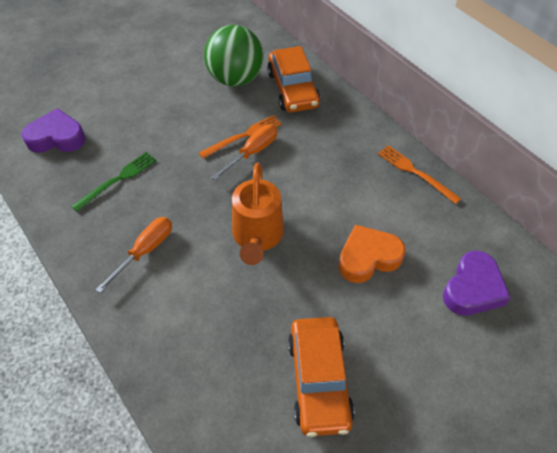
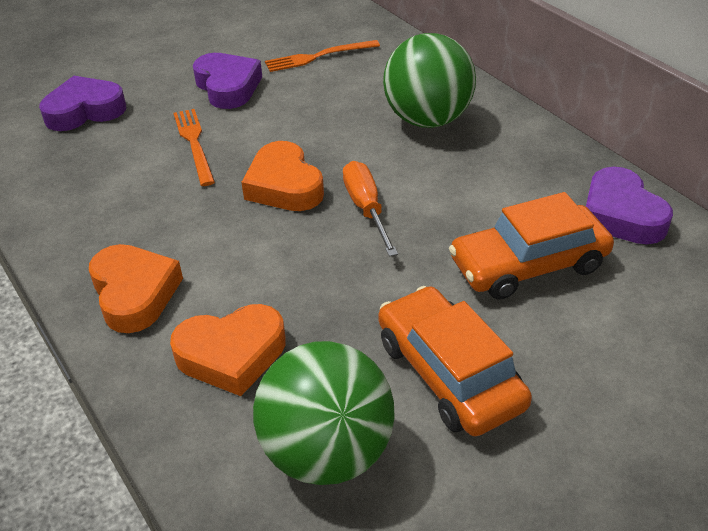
green ball: 1 -> 2
green fork: 1 -> 0
orange heart: 1 -> 3
orange screwdriver: 2 -> 1
orange watering can: 1 -> 0
purple heart: 2 -> 3

